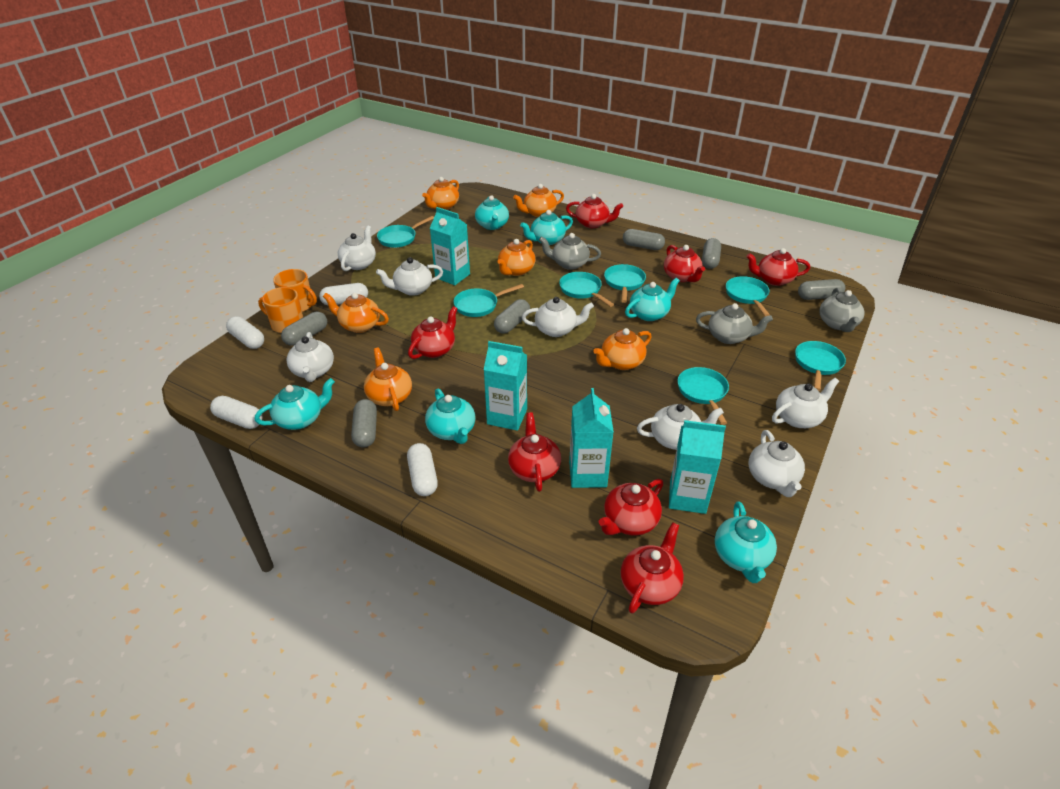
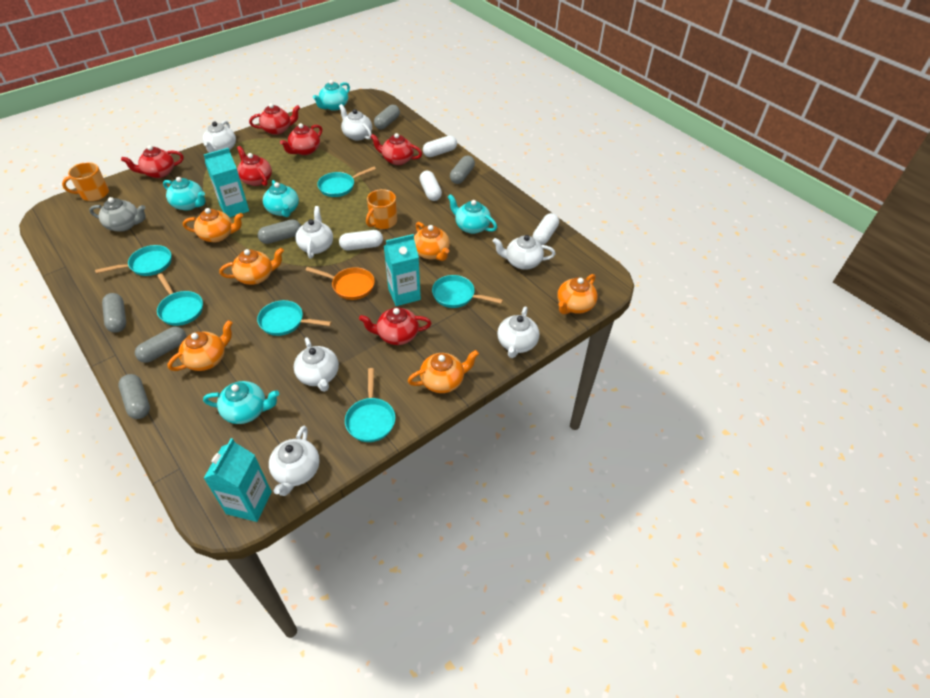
grey teapot: 3 -> 1
orange pan: 0 -> 1
red teapot: 7 -> 6
turquoise carton: 4 -> 3
turquoise pan: 7 -> 6
turquoise teapot: 6 -> 5

